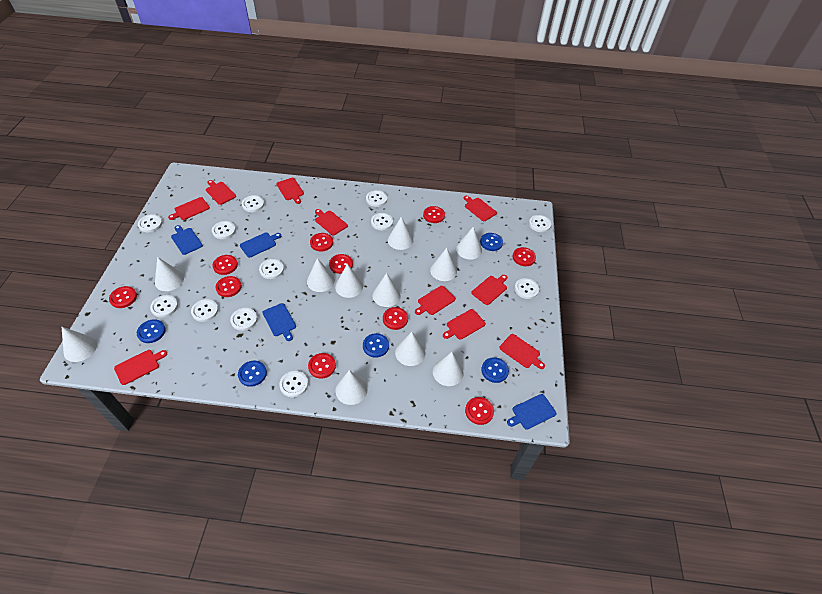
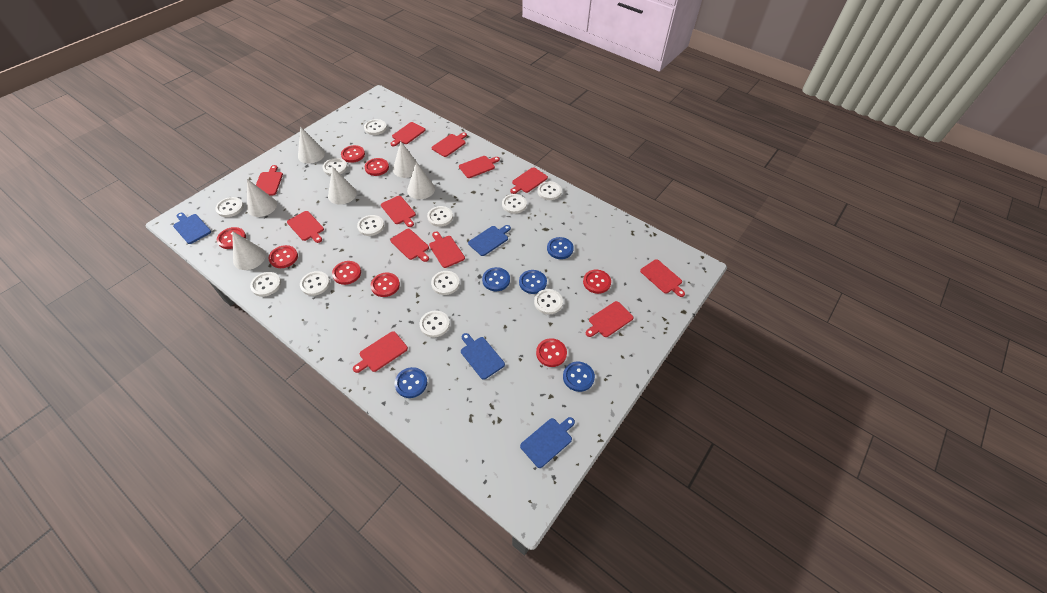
red button: 10 -> 8
red cutting board: 10 -> 12
white cone: 11 -> 6

